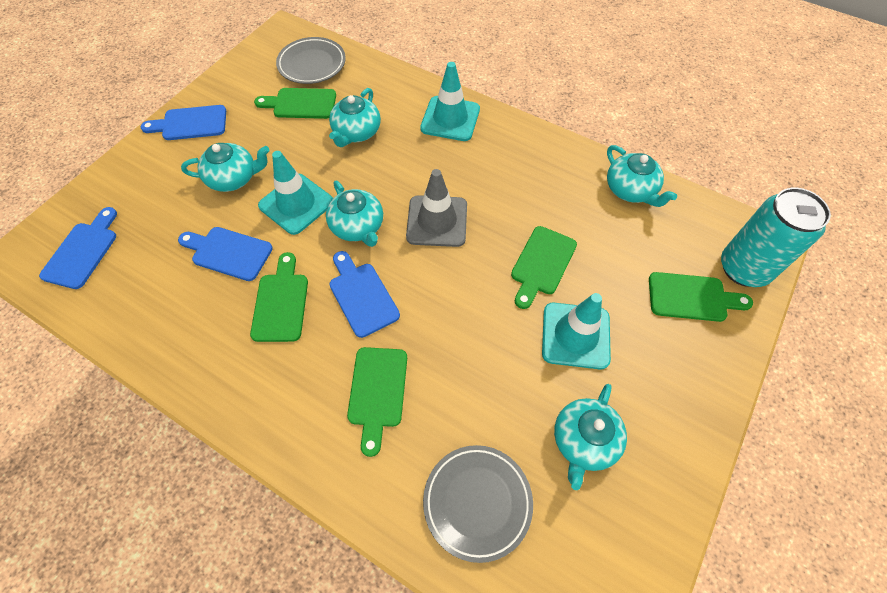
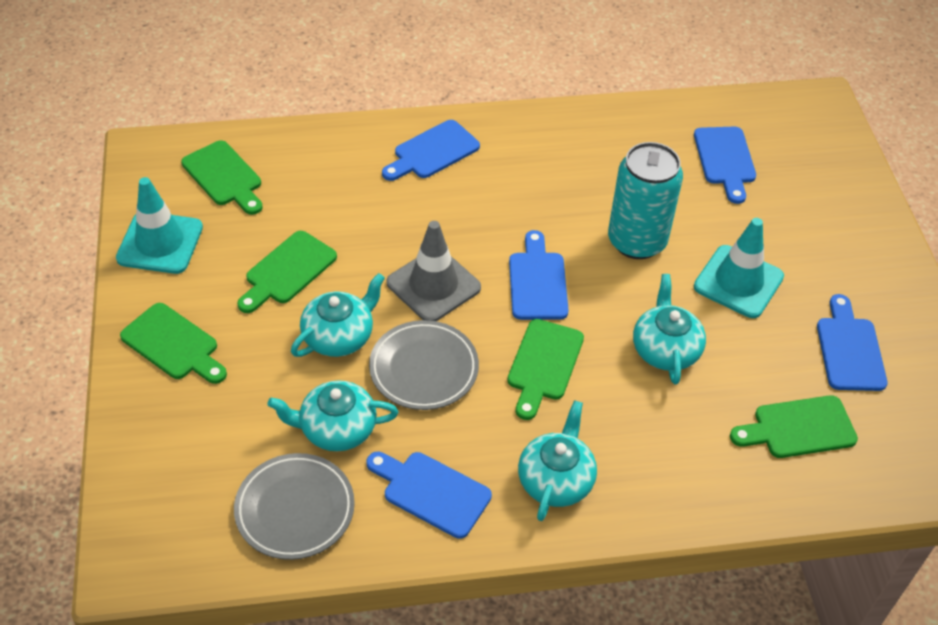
blue cutting board: 4 -> 5
turquoise teapot: 5 -> 4
turquoise traffic cone: 3 -> 2

